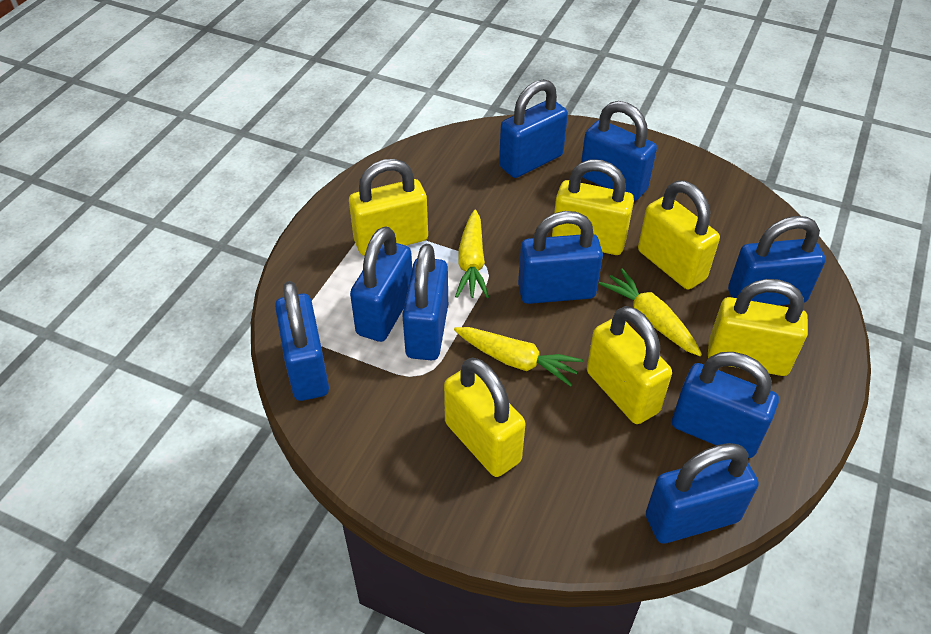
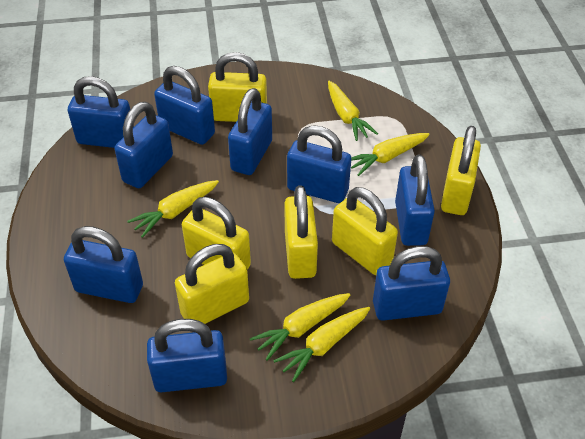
yellow carrot: 3 -> 5

